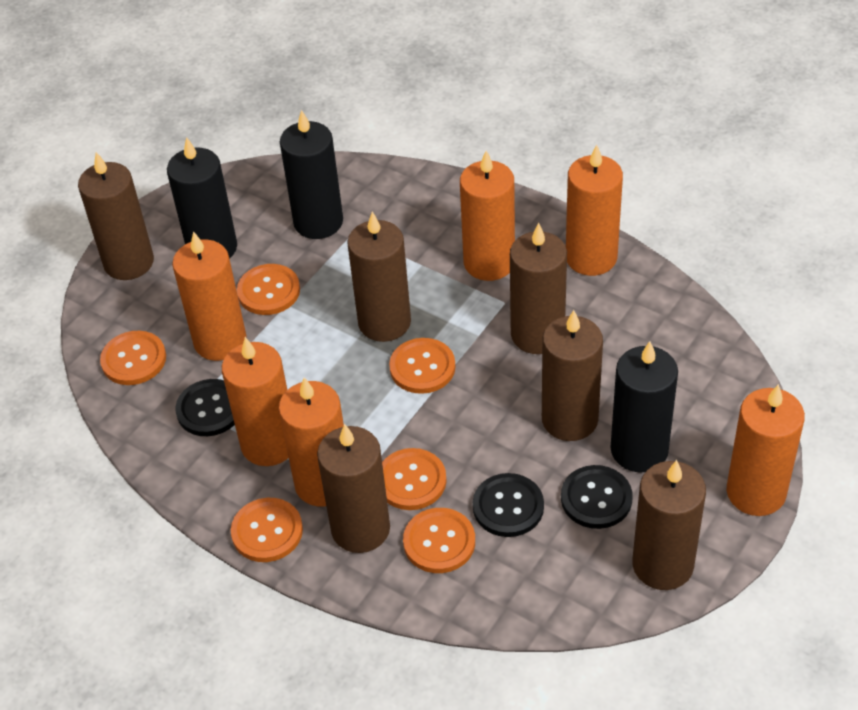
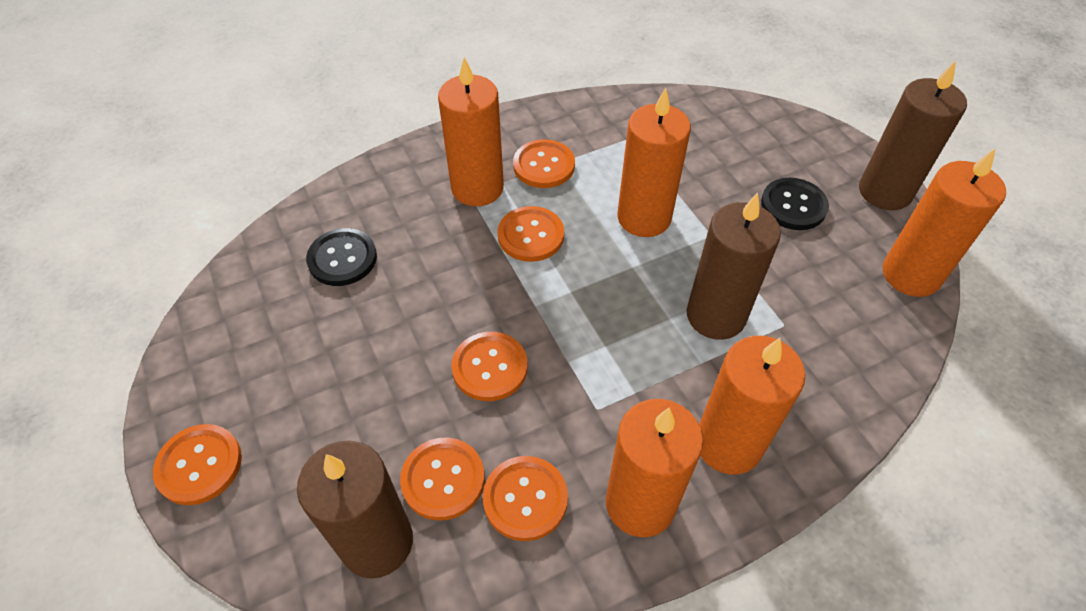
black button: 3 -> 2
black candle: 3 -> 0
brown candle: 6 -> 3
orange candle: 6 -> 5

